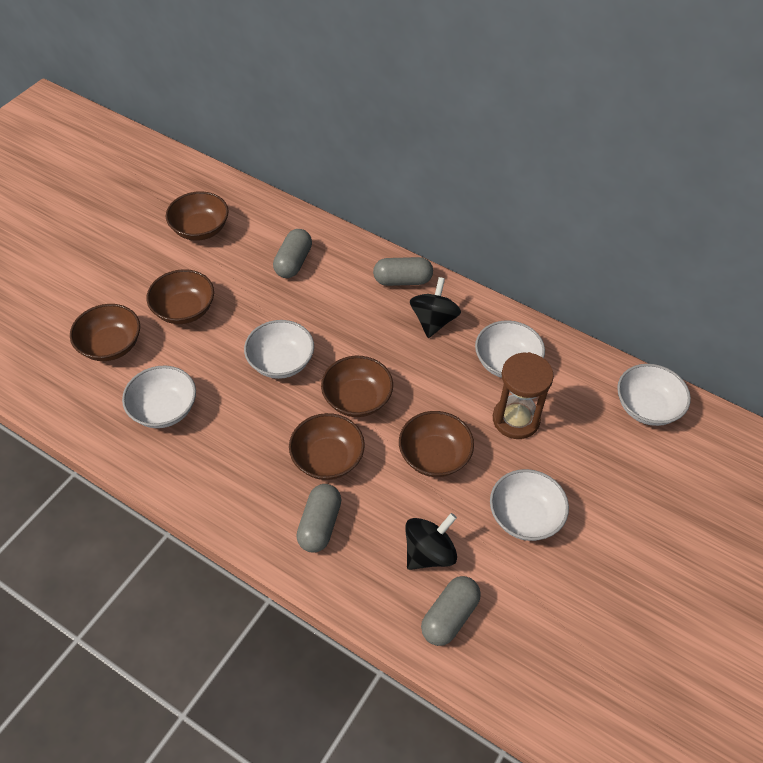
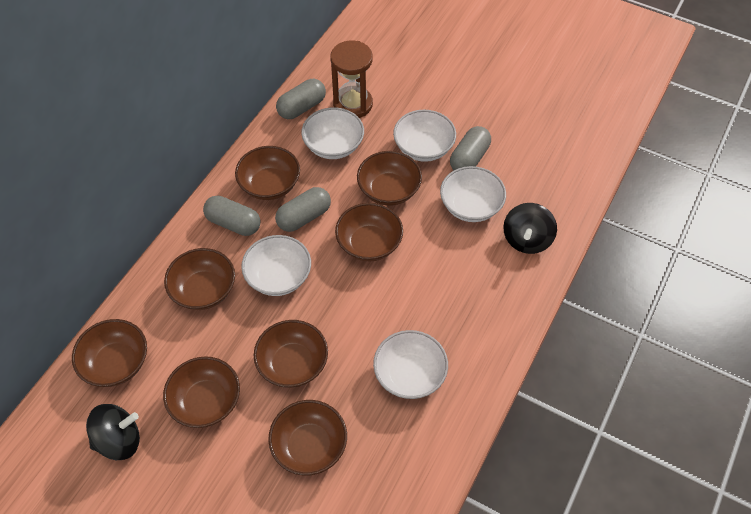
brown bowl: 6 -> 8

